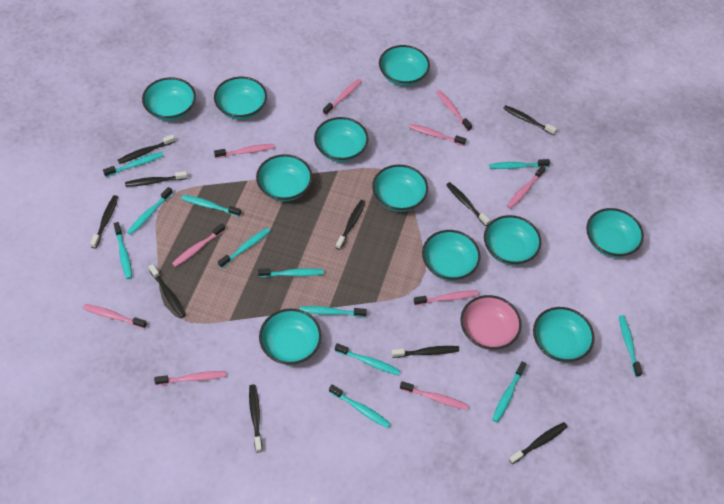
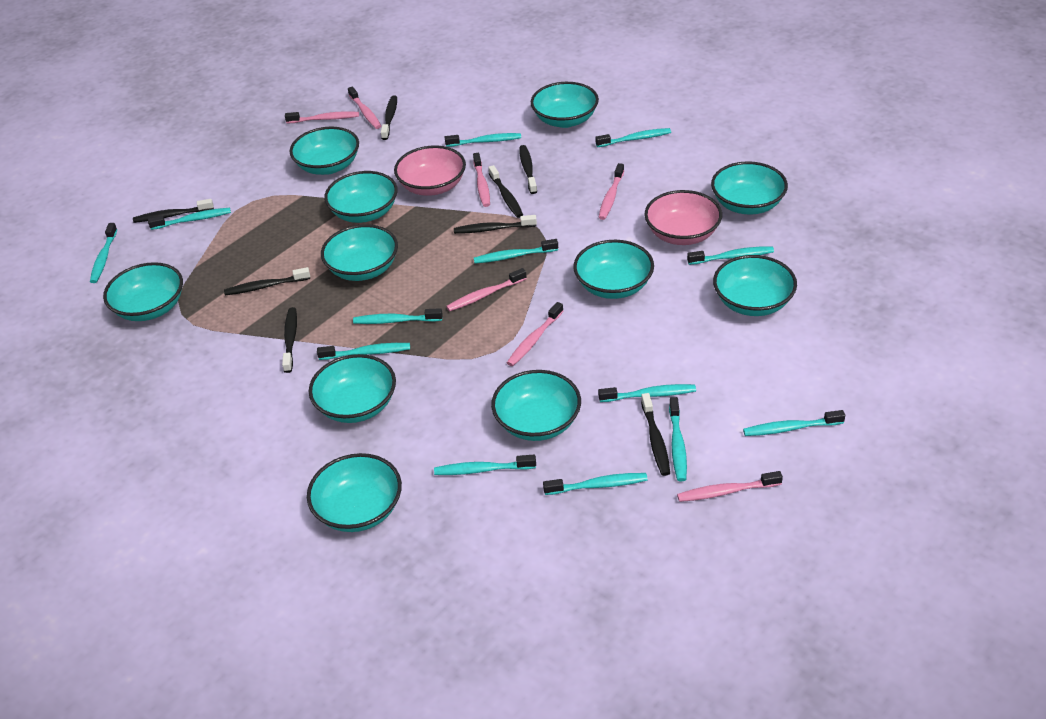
black toothbrush: 10 -> 8
pink bowl: 1 -> 2
pink toothbrush: 10 -> 7
turquoise toothbrush: 12 -> 13

